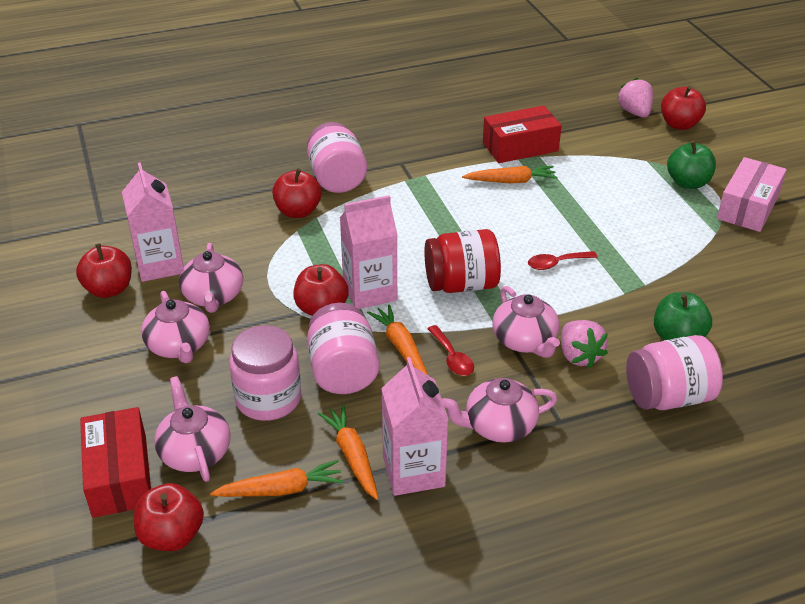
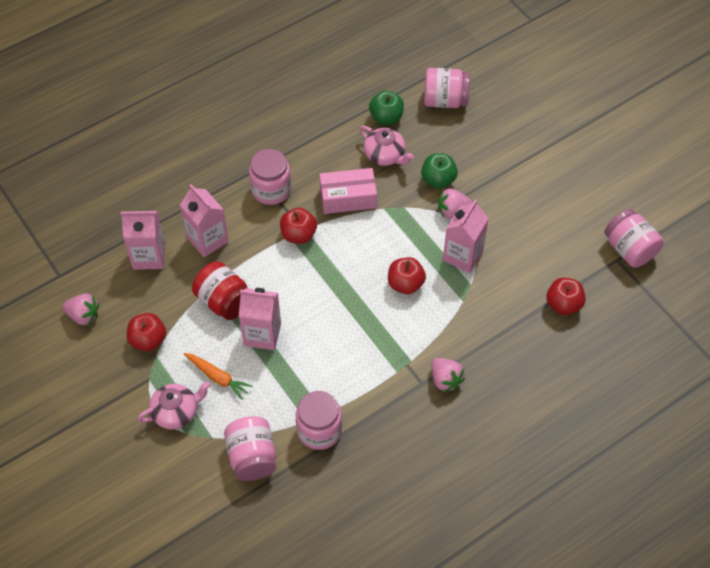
orange carrot: 4 -> 1
pink carton: 3 -> 4
pink jar: 4 -> 5
pink strawberry: 2 -> 3
pink teapot: 5 -> 2
red apple: 5 -> 4
red box: 2 -> 0
red spoon: 2 -> 0

